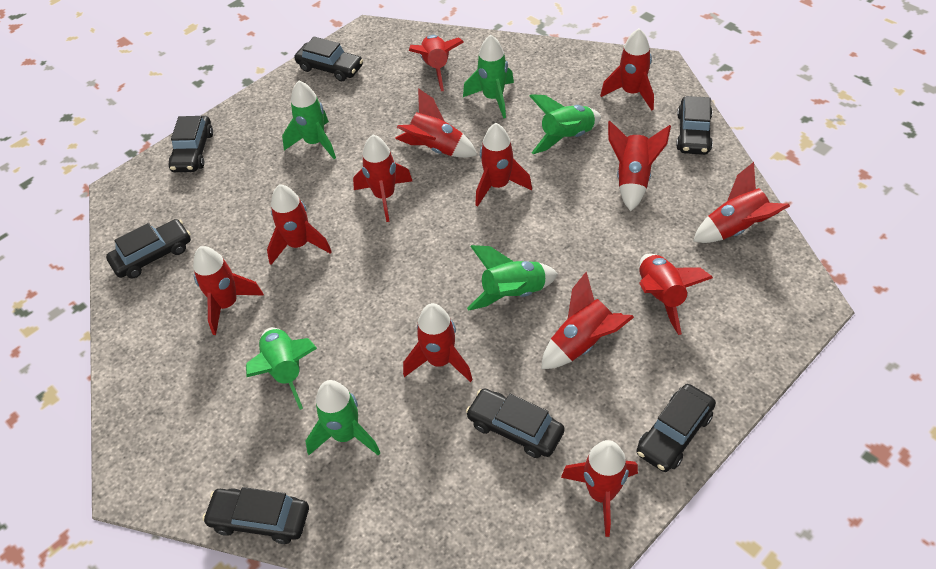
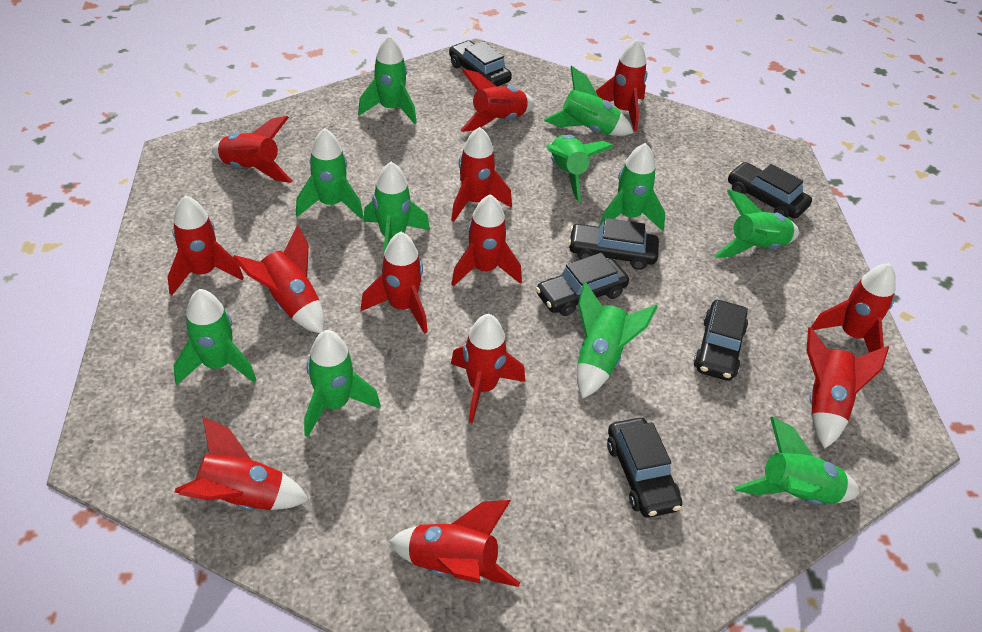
black car: 7 -> 6
green rocket: 6 -> 11

